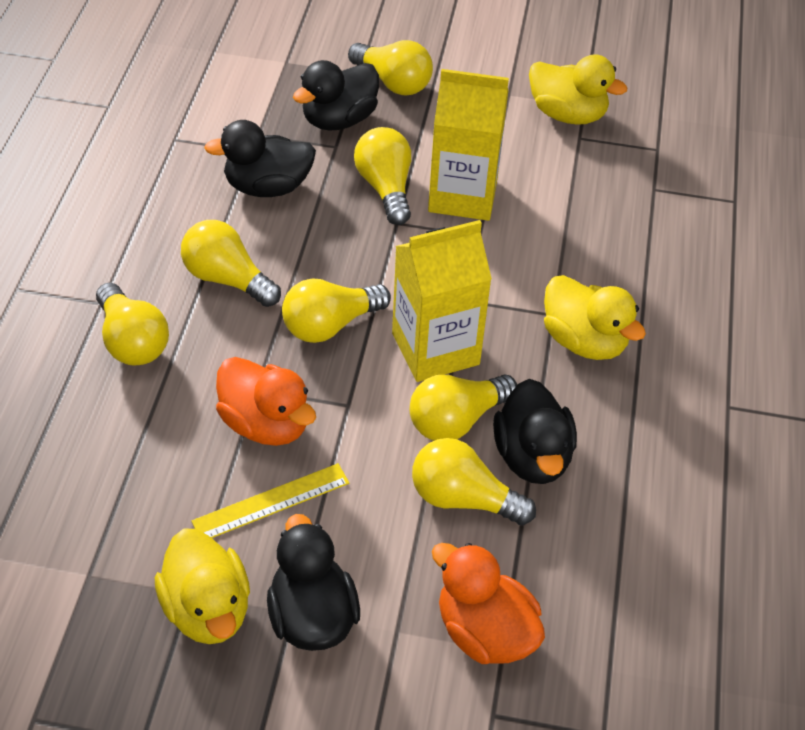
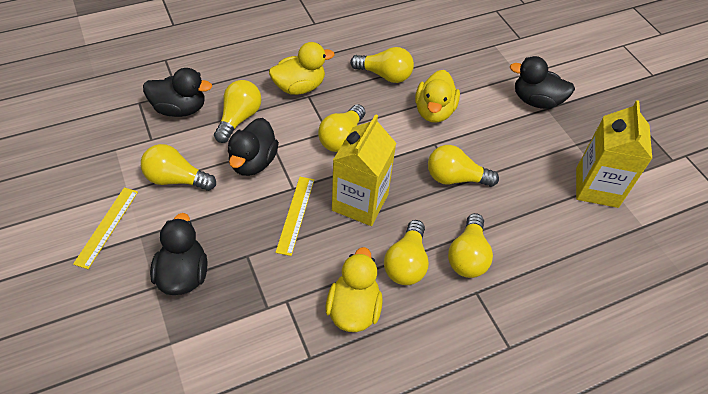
orange duck: 2 -> 0
yellow ruler: 1 -> 2

